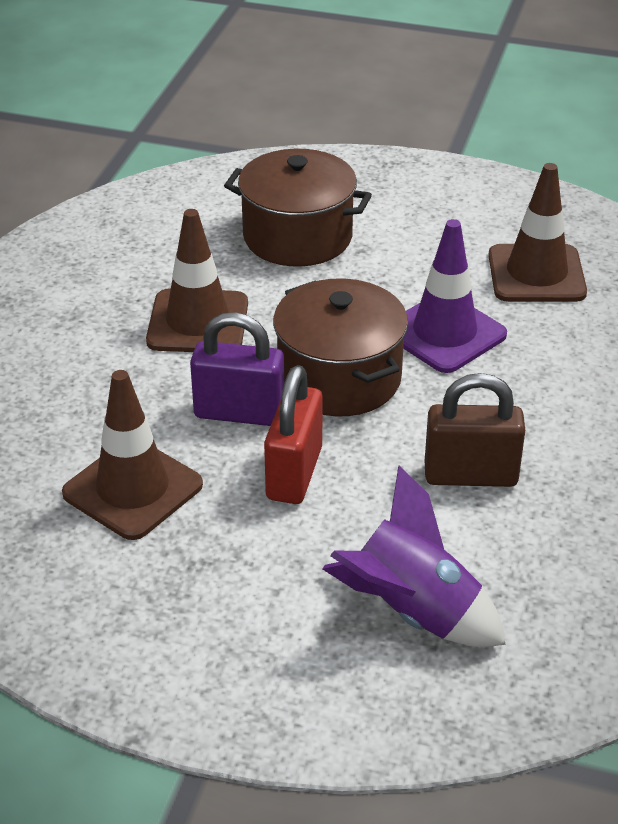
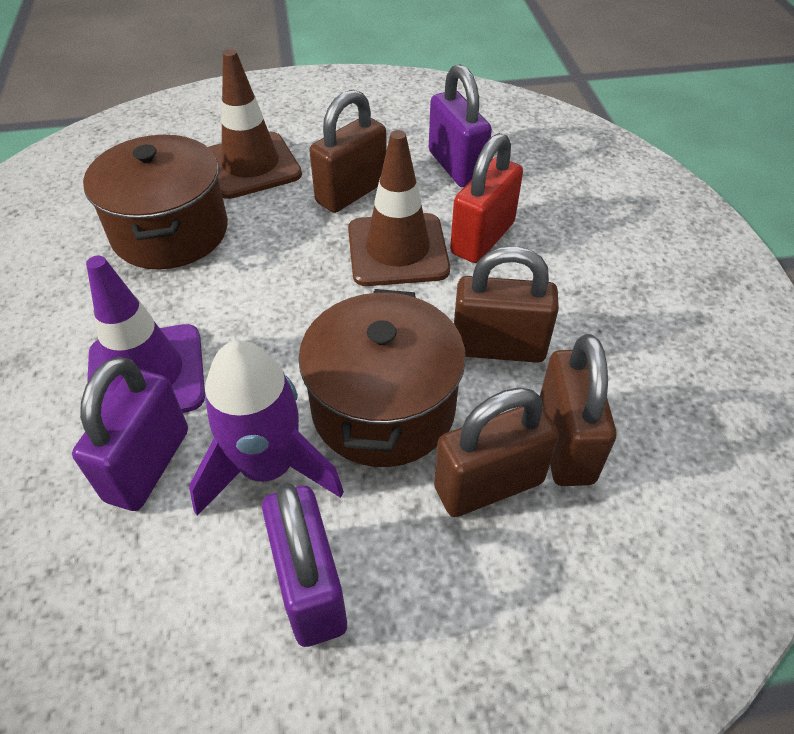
brown padlock: 1 -> 4
brown traffic cone: 3 -> 2
purple padlock: 1 -> 3

